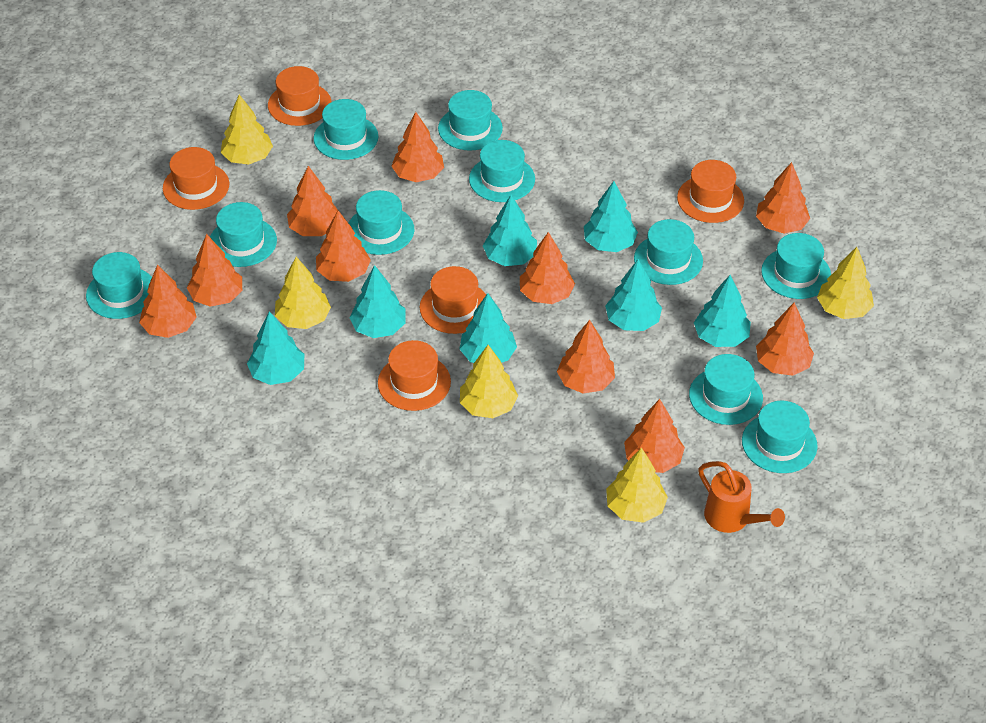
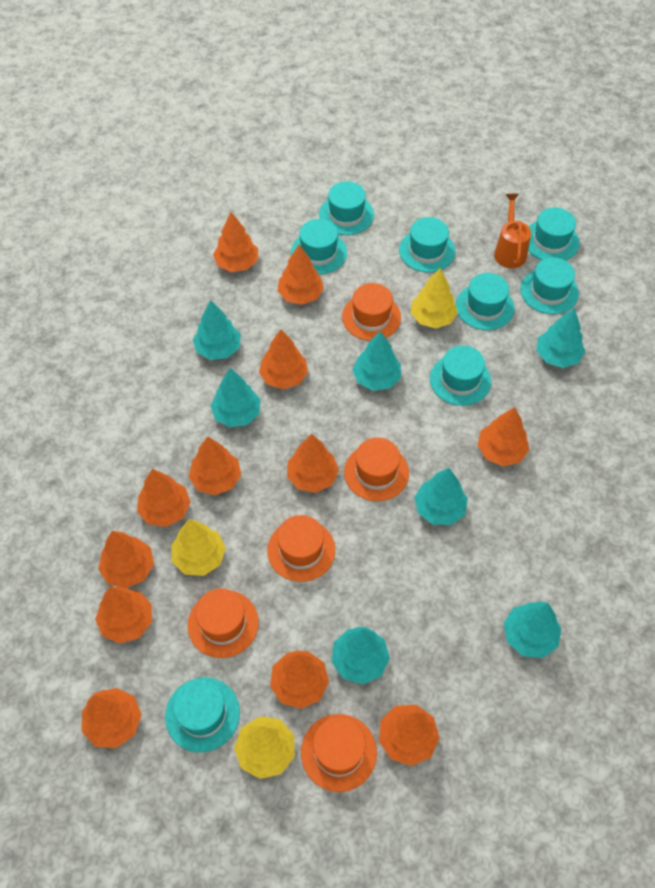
orange tree: 10 -> 12
turquoise hat: 10 -> 8
yellow tree: 5 -> 3

